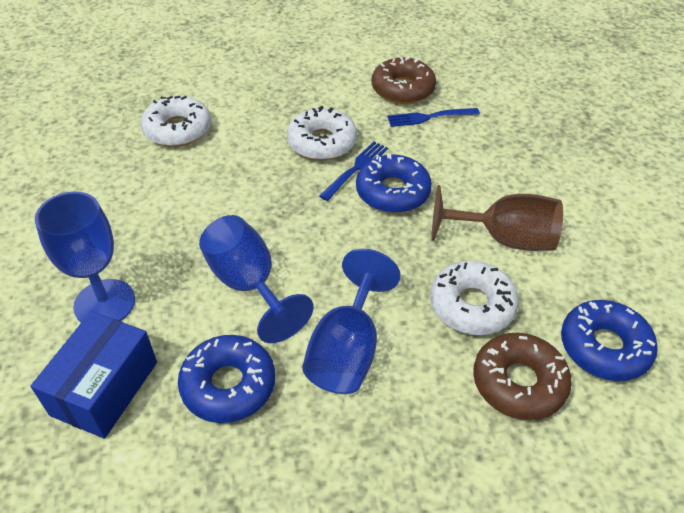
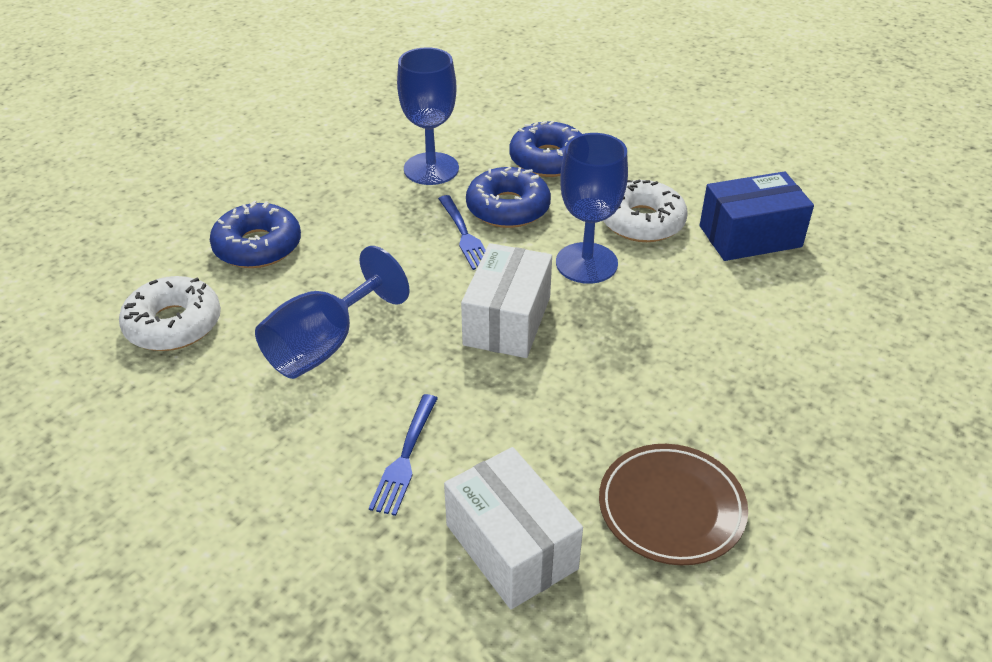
brown donut: 2 -> 0
brown goblet: 1 -> 0
brown plate: 0 -> 1
white box: 0 -> 2
white donut: 3 -> 2

